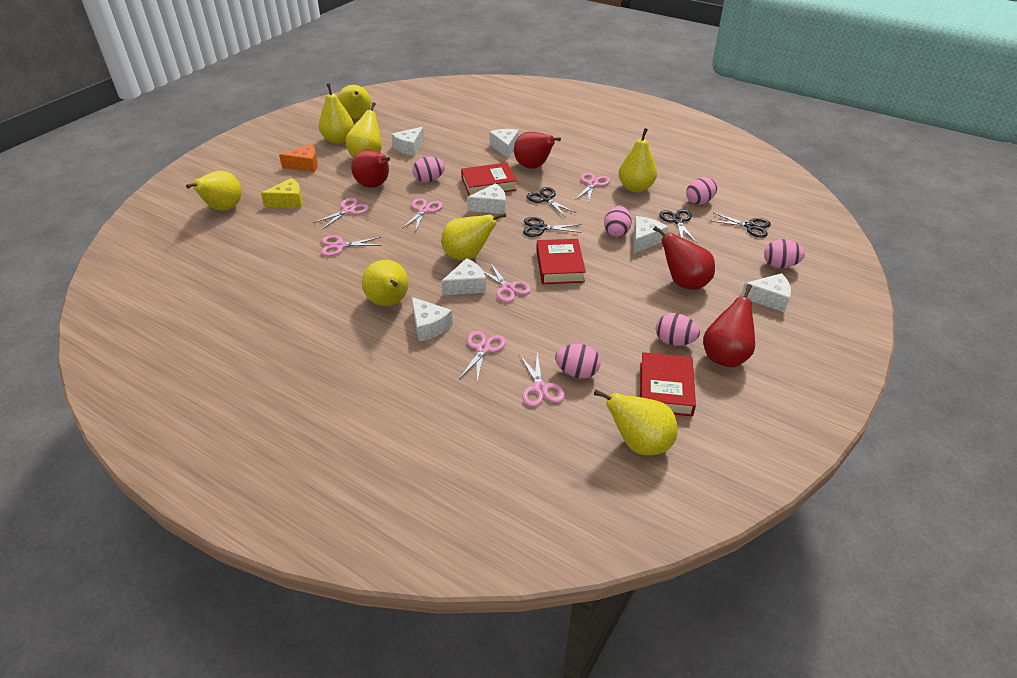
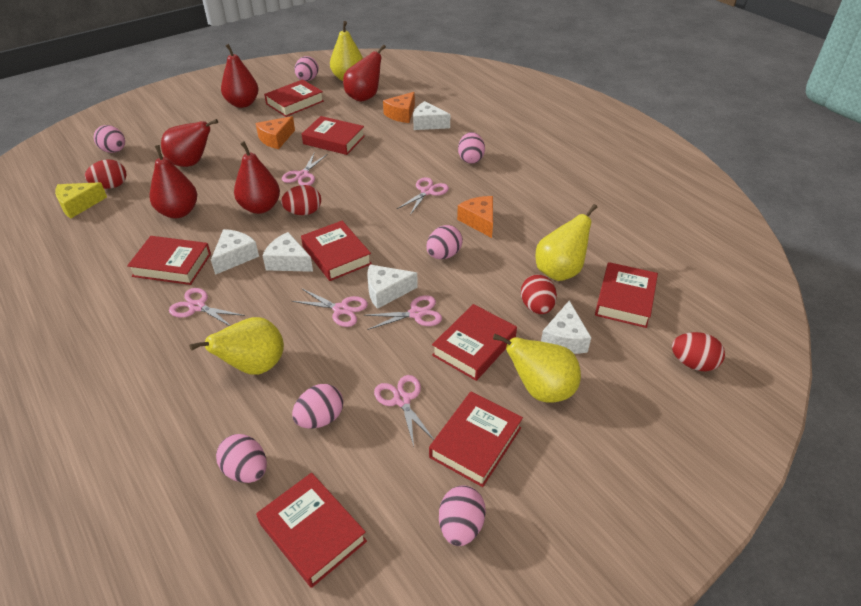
black scissors: 4 -> 0
orange cheese: 1 -> 3
pink egg: 6 -> 7
pink scissors: 7 -> 6
red book: 3 -> 8
red egg: 0 -> 4
red pear: 4 -> 5
white cheese: 7 -> 5
yellow pear: 8 -> 4

